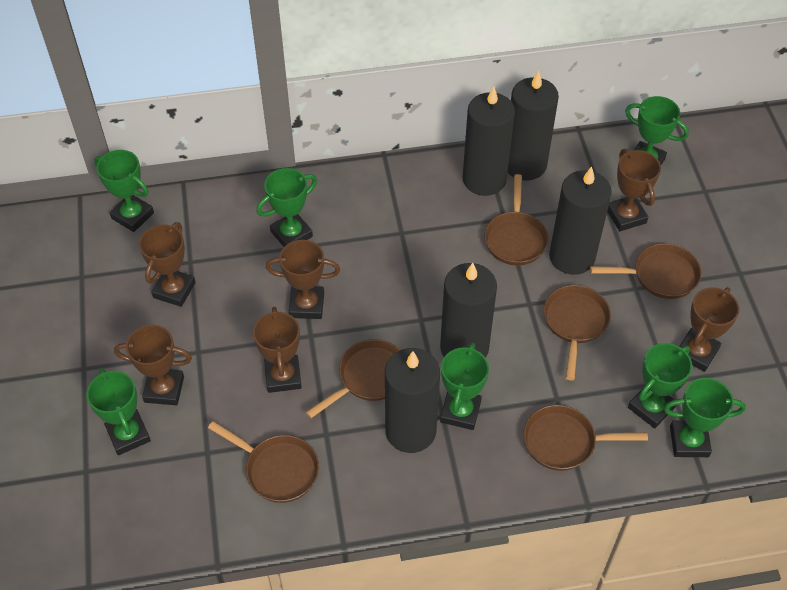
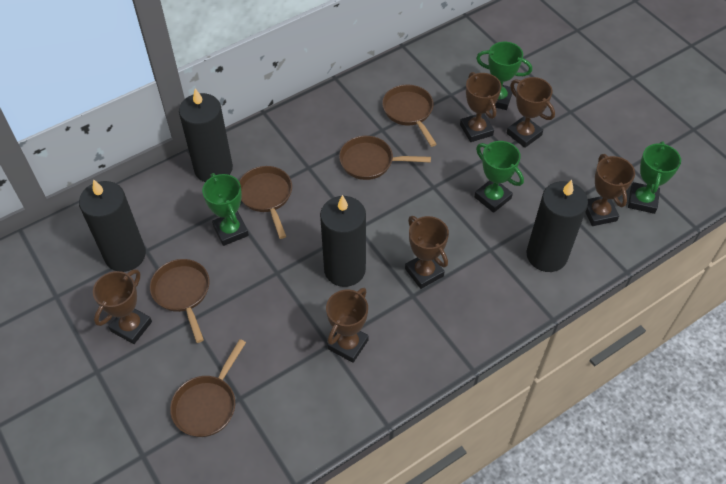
black candle: 5 -> 4
brown pan: 6 -> 5
green trophy: 7 -> 4

